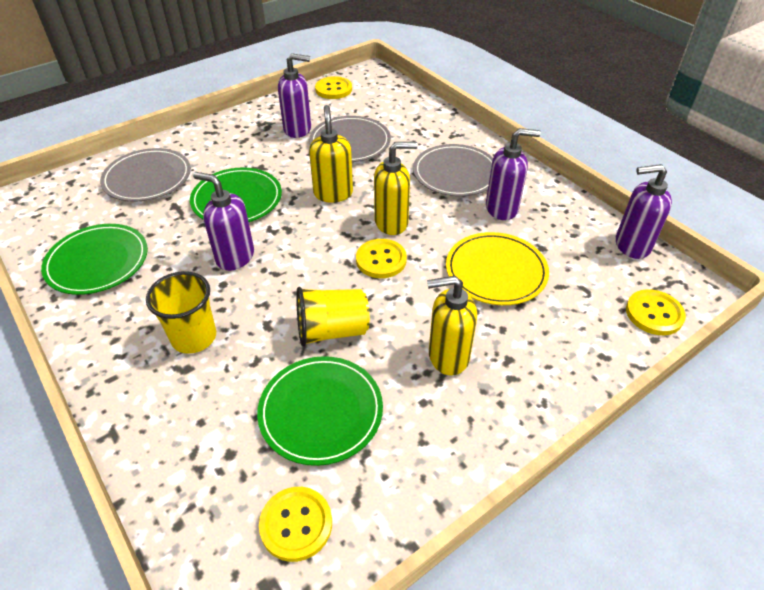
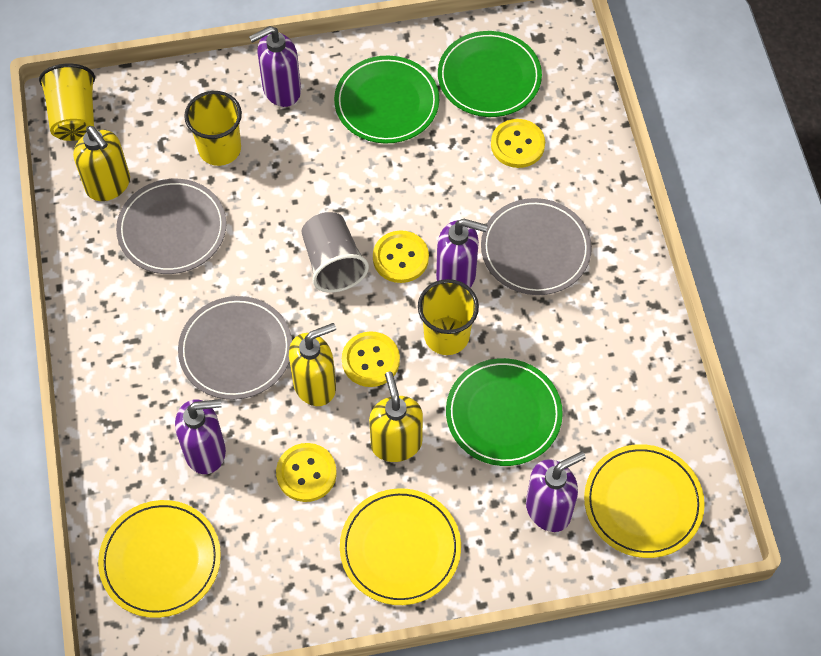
grey cup: 0 -> 1
yellow cup: 2 -> 3
yellow plate: 1 -> 3

